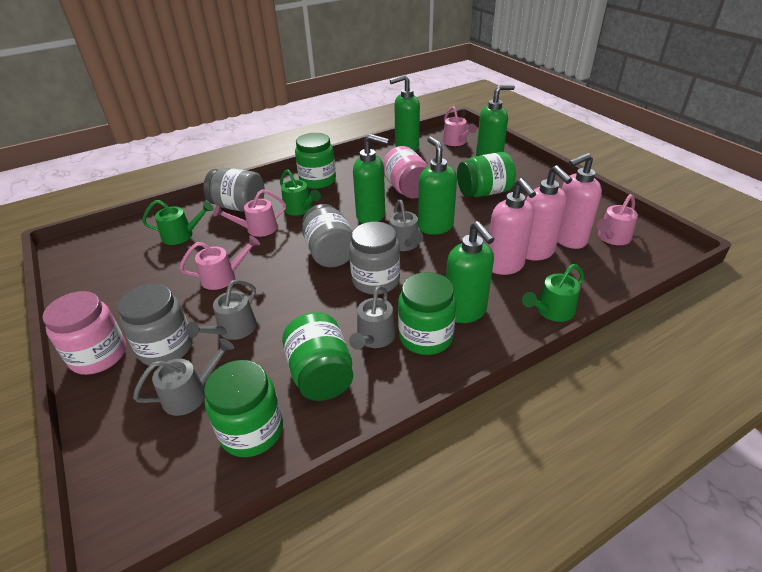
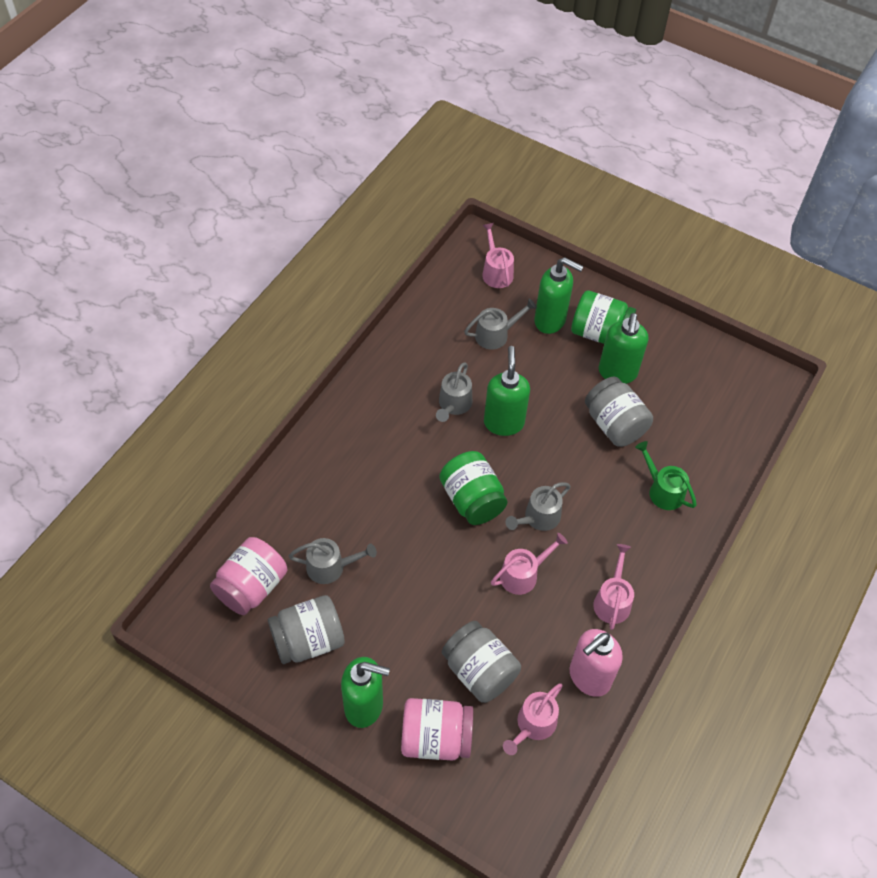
green jar: 5 -> 2
green soap dispenser: 5 -> 4
green watering can: 3 -> 1
grey jar: 4 -> 3
pink soap dispenser: 3 -> 1

